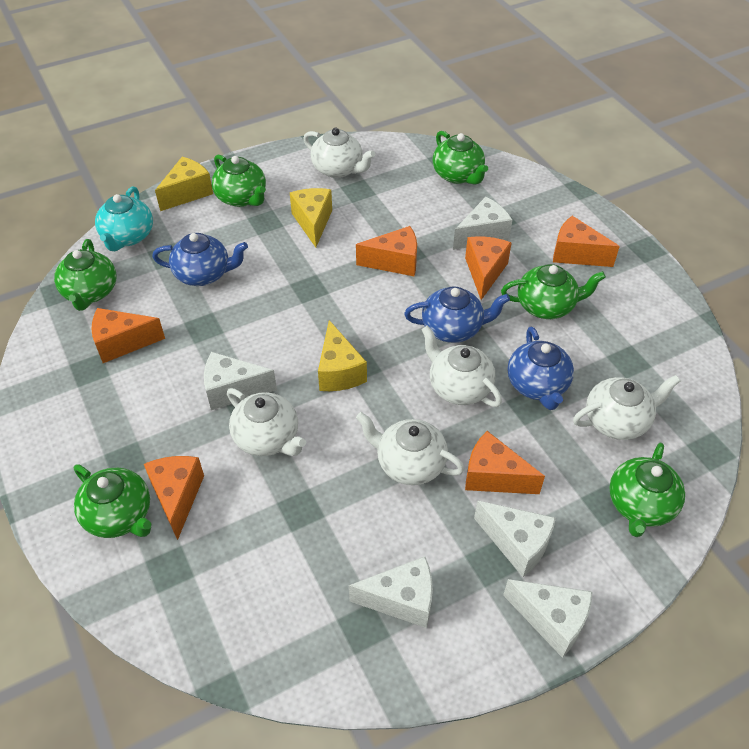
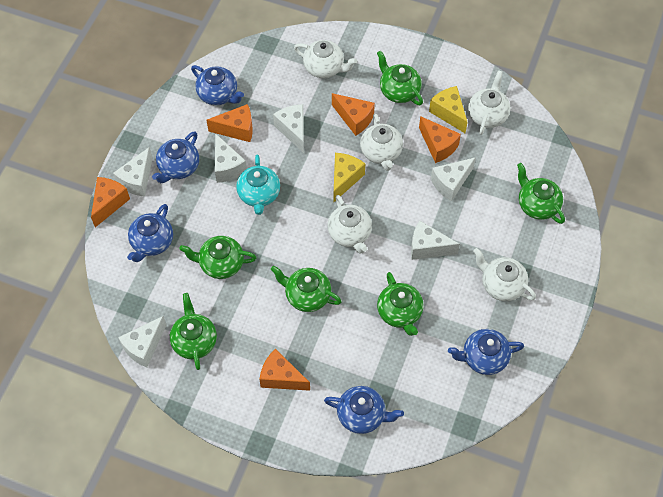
blue teapot: 3 -> 5
orange cheese: 6 -> 5
white cheese: 5 -> 6
yellow cheese: 3 -> 2

